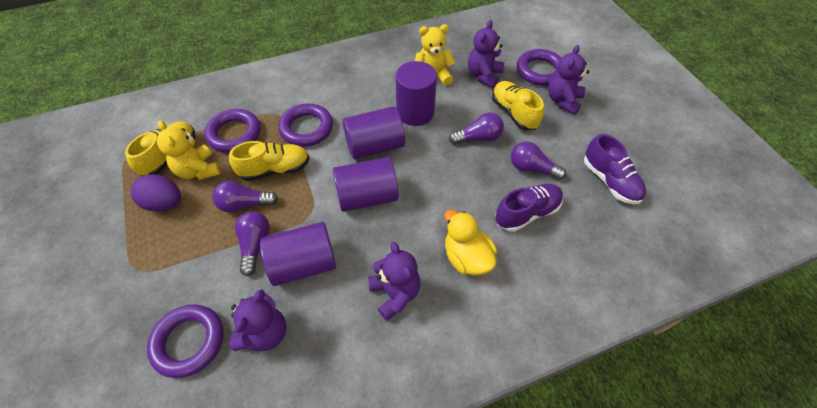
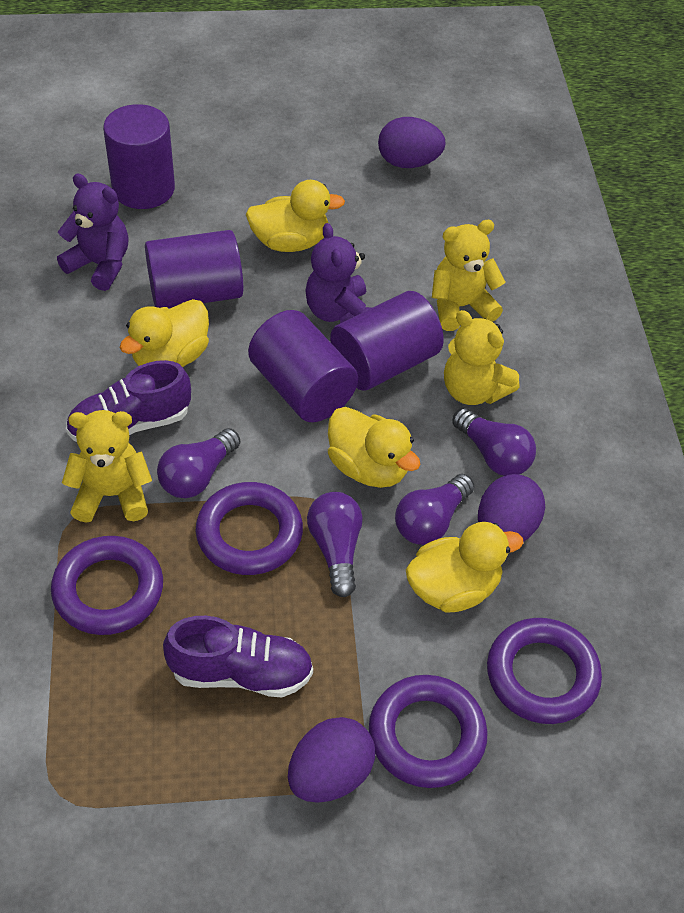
purple egg: 1 -> 3
purple teddy bear: 4 -> 2
yellow duck: 1 -> 4
yellow shoe: 3 -> 0
yellow teddy bear: 2 -> 3

